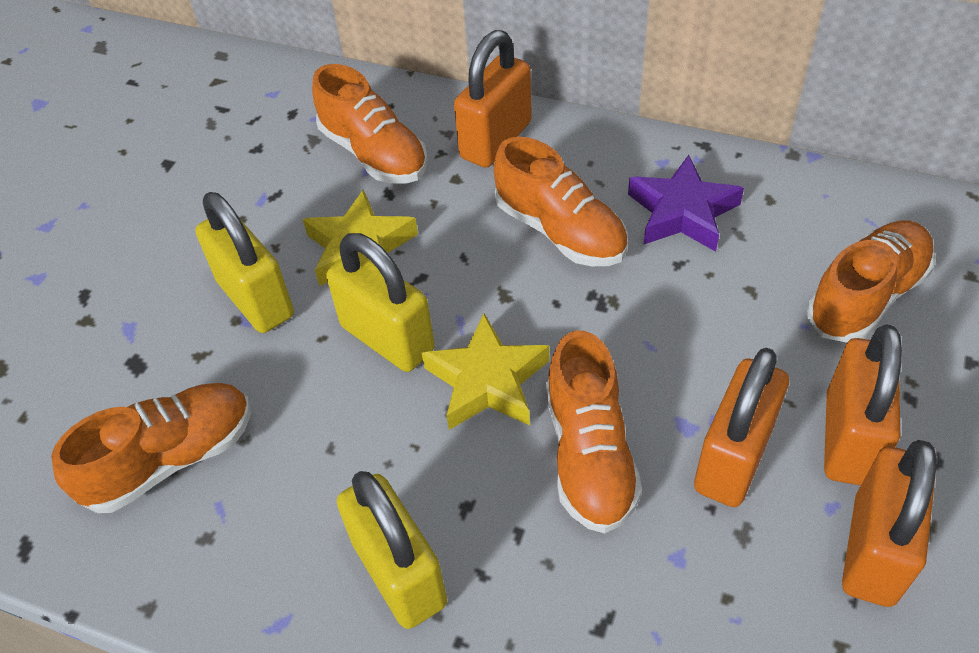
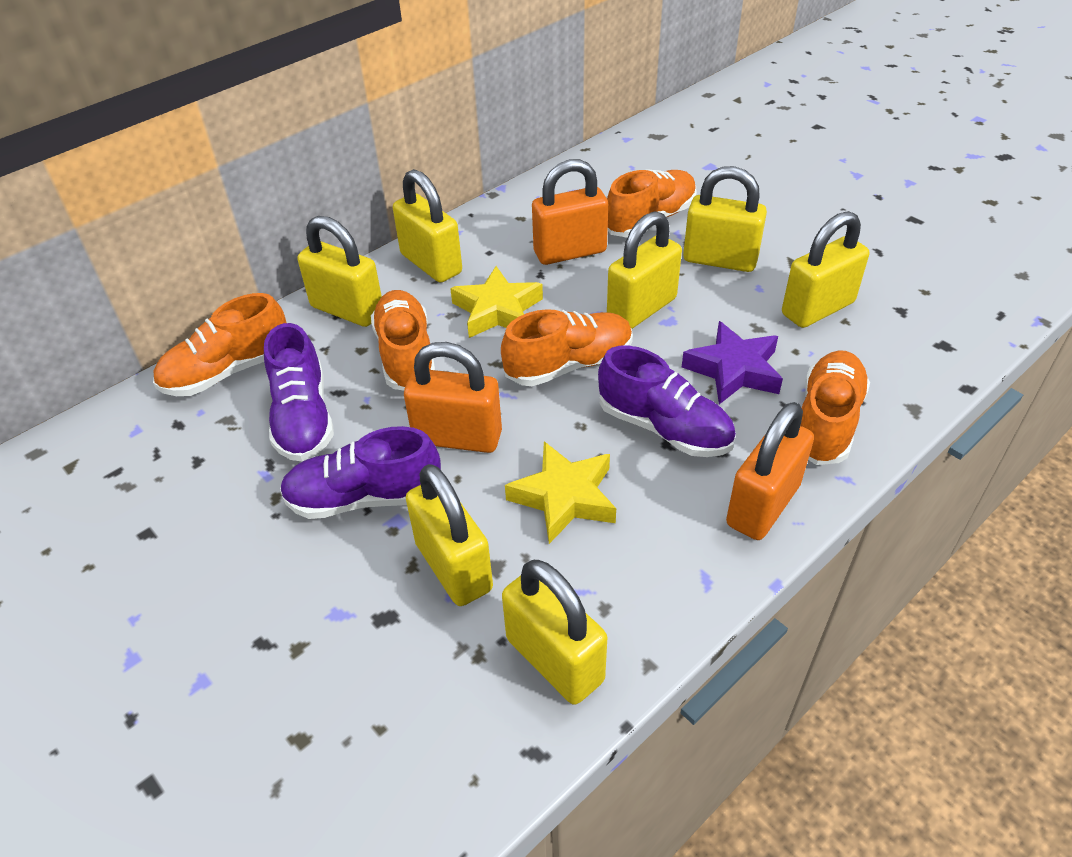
orange padlock: 4 -> 3
purple shoe: 0 -> 3
yellow padlock: 3 -> 7

